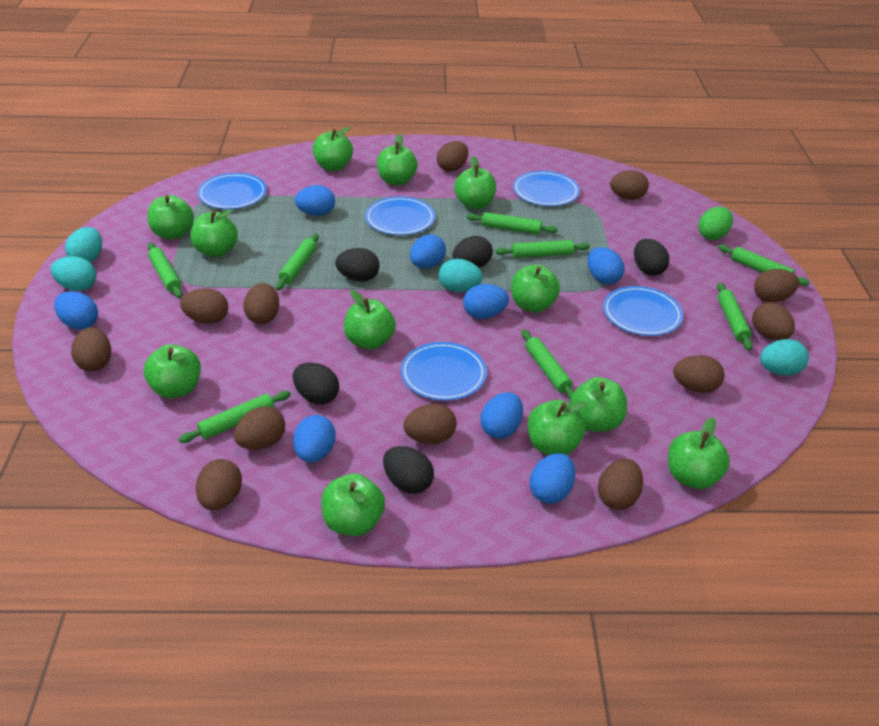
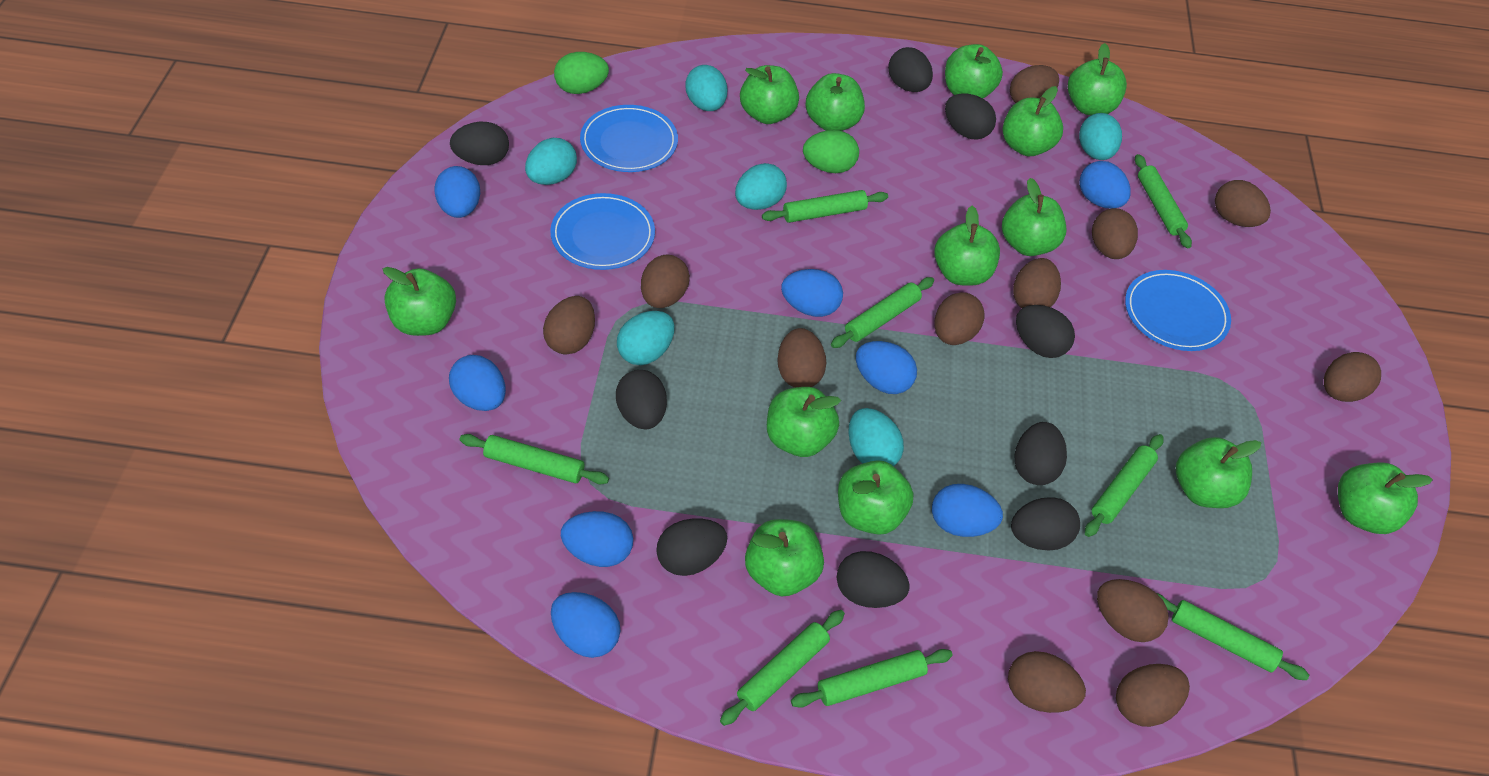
black egg: 5 -> 9
blue plate: 5 -> 3
green apple: 12 -> 13
green egg: 1 -> 2
turquoise egg: 4 -> 6

